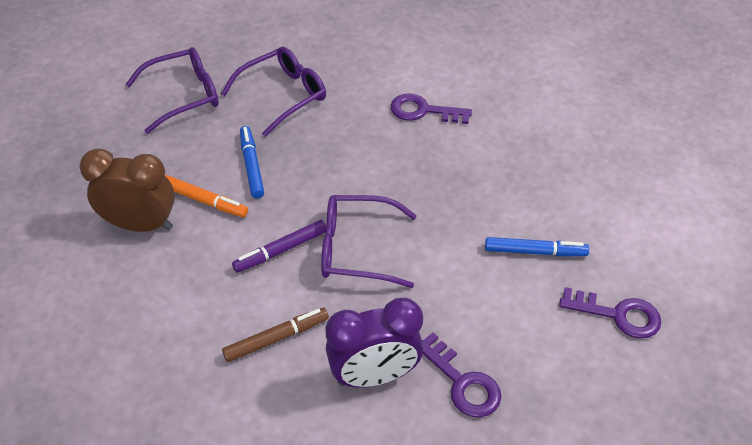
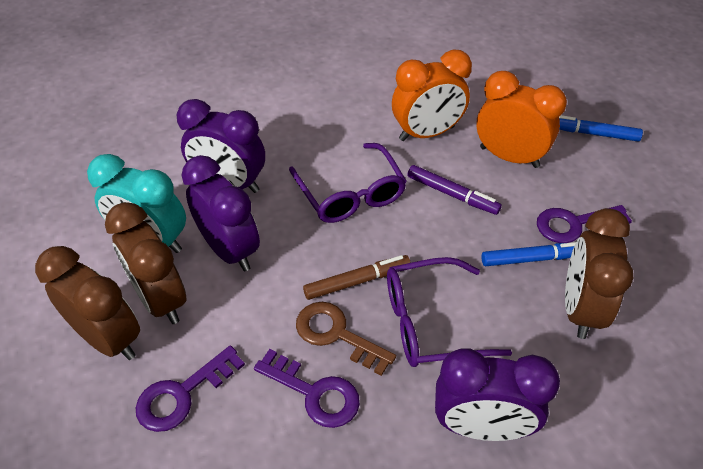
brown clock: 1 -> 3
brown key: 0 -> 1
orange clock: 0 -> 2
orange marker: 1 -> 0
purple clock: 1 -> 3
purple glasses: 3 -> 2
turquoise clock: 0 -> 1

